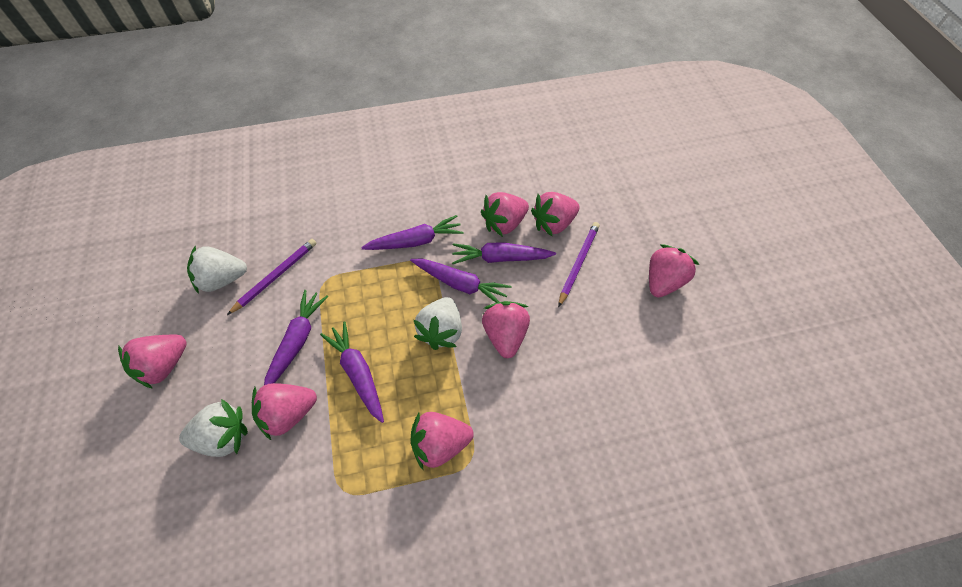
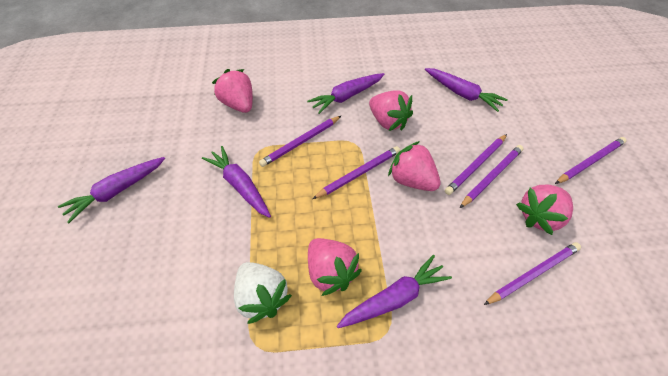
pink strawberry: 7 -> 5
purple pencil: 2 -> 6
white strawberry: 3 -> 1

